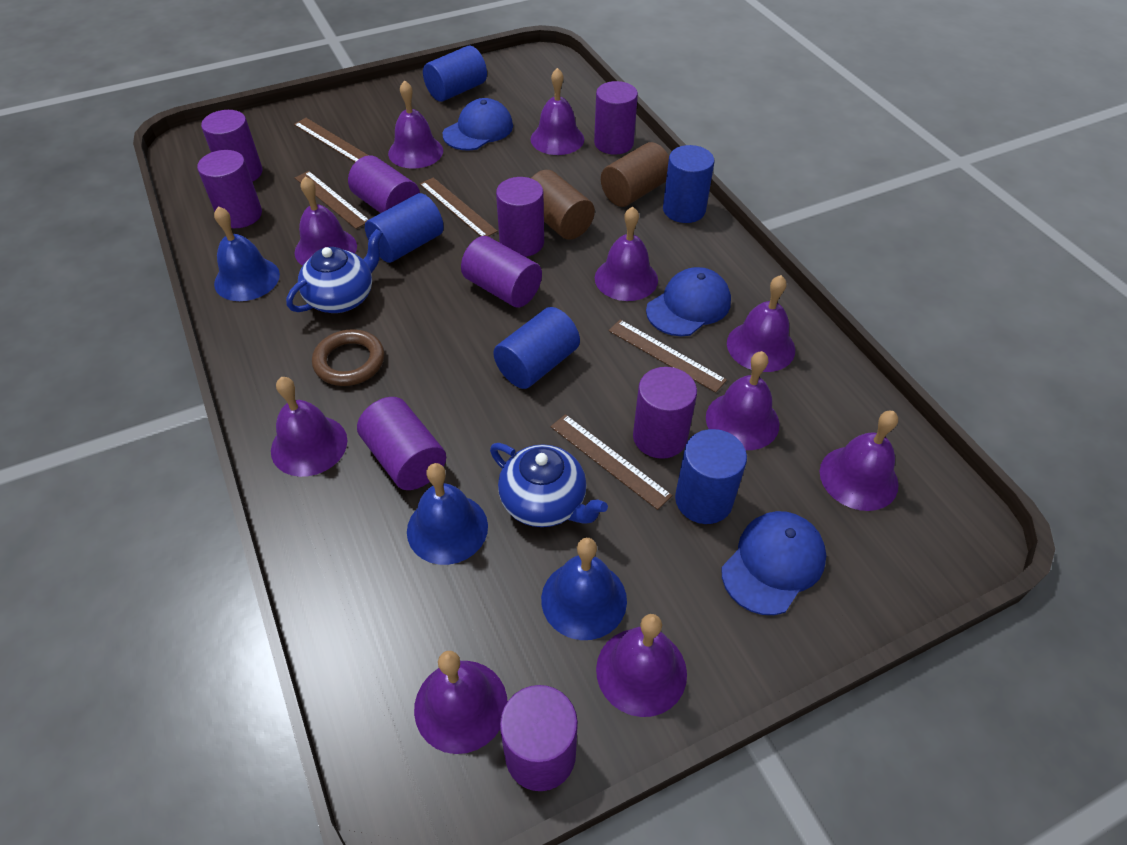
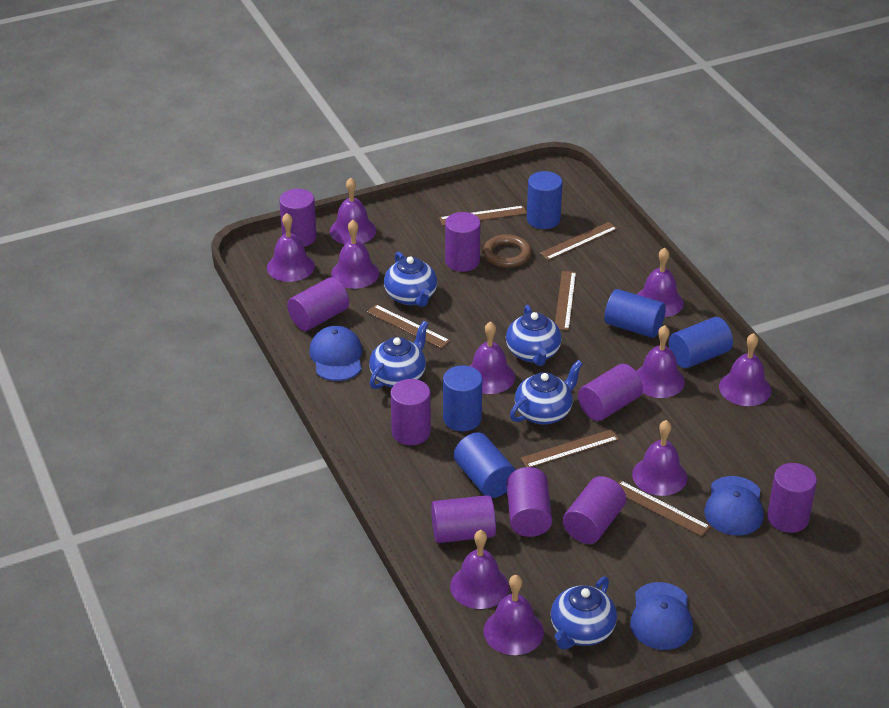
blue bell: 3 -> 0
blue teapot: 2 -> 5
brown cylinder: 2 -> 0
brown ruler: 5 -> 6

